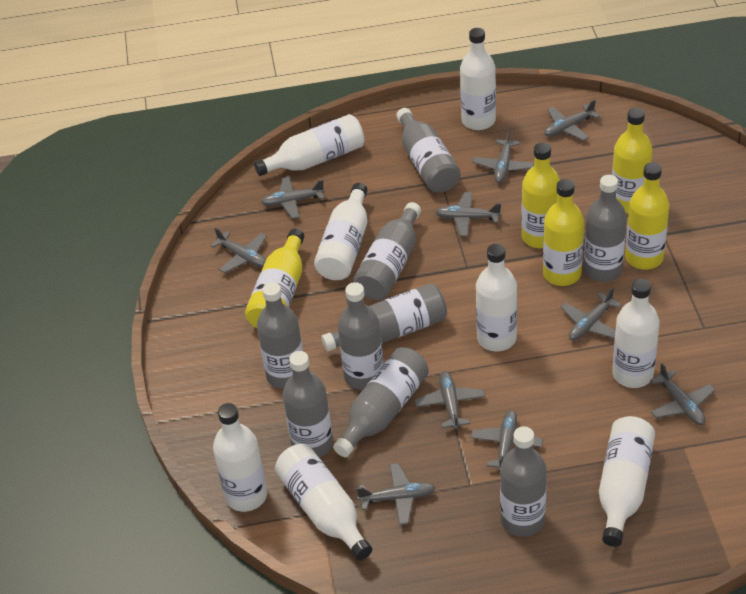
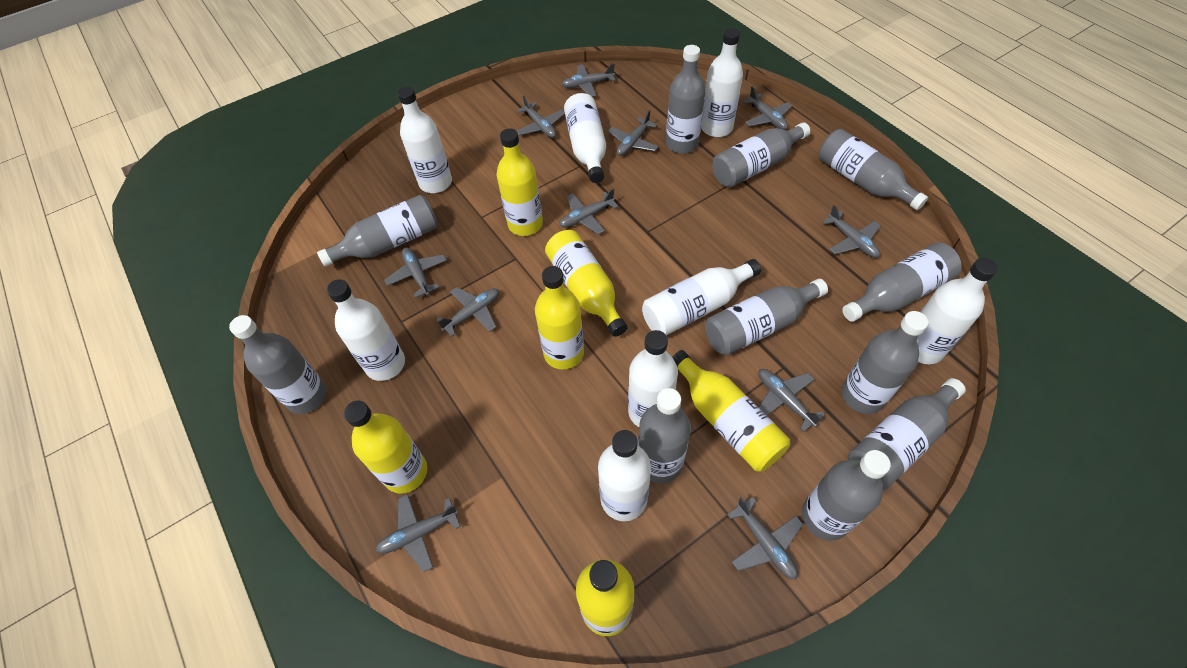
grey bottle: 9 -> 11
grey plane: 10 -> 11
yellow bottle: 5 -> 6

